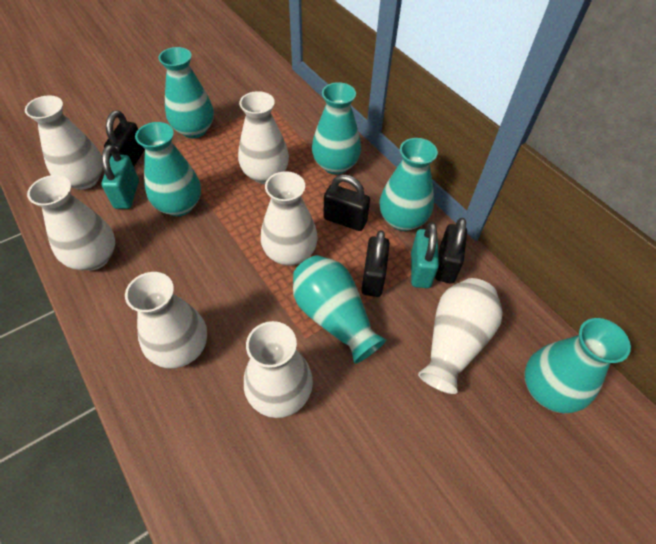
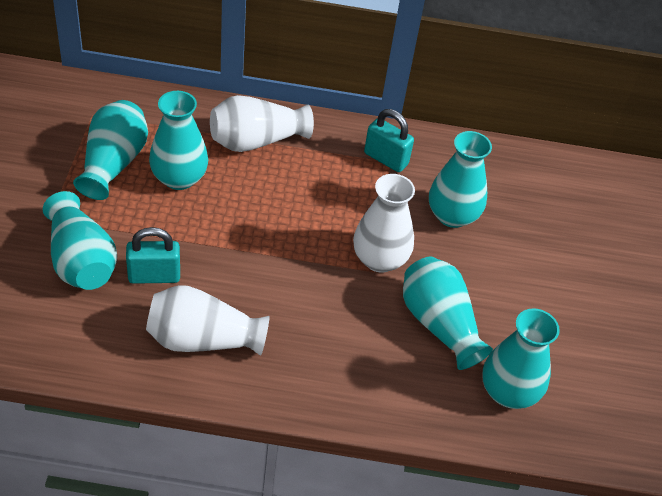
black padlock: 4 -> 0
white vase: 7 -> 3

